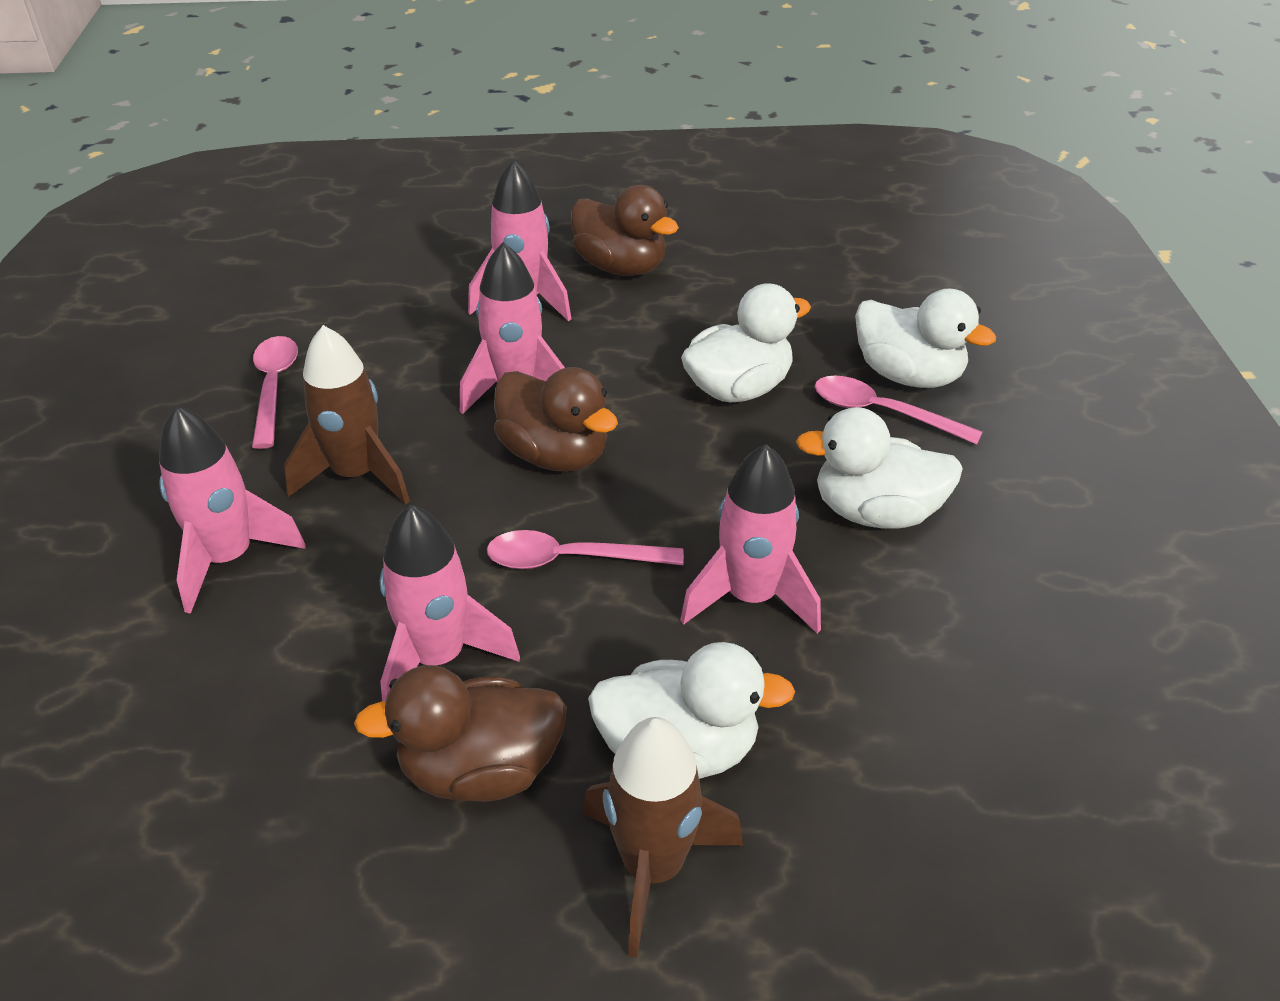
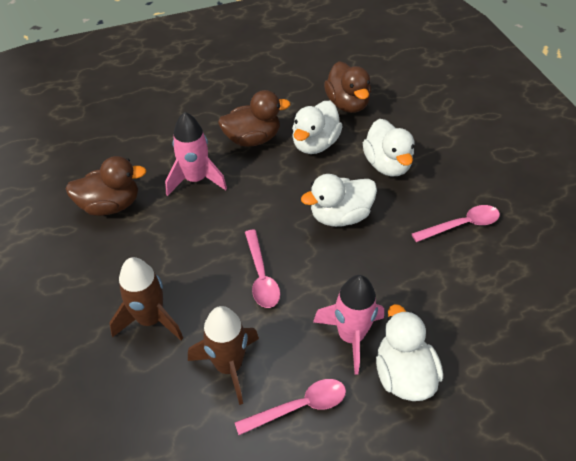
pink rocket: 5 -> 2

